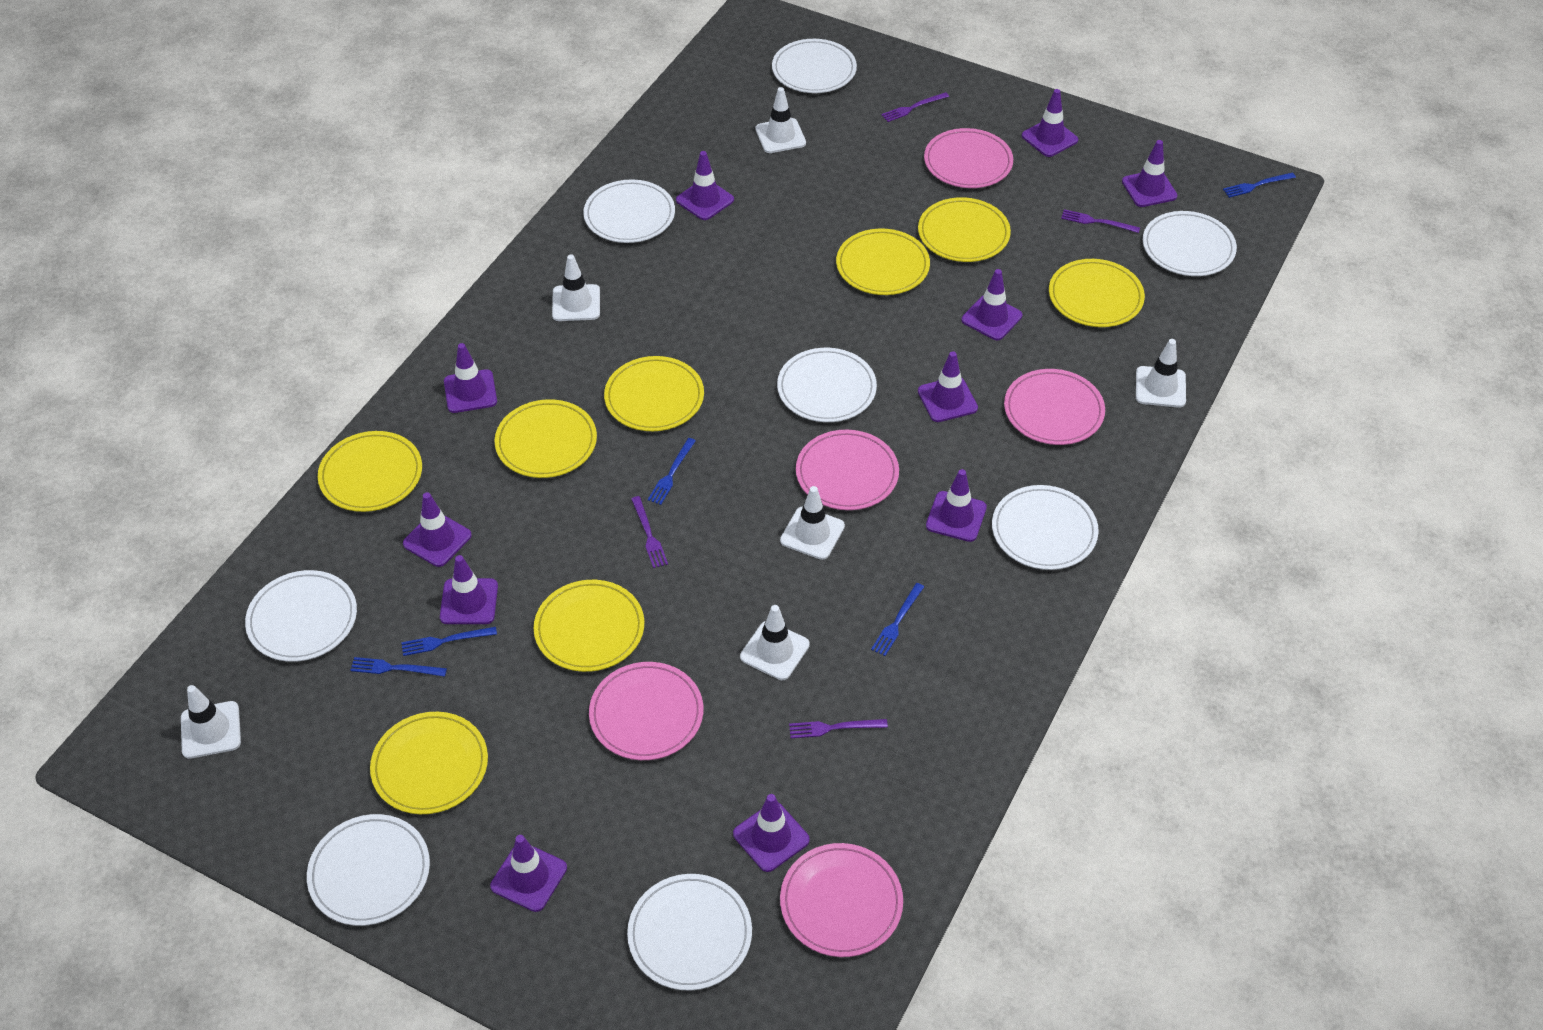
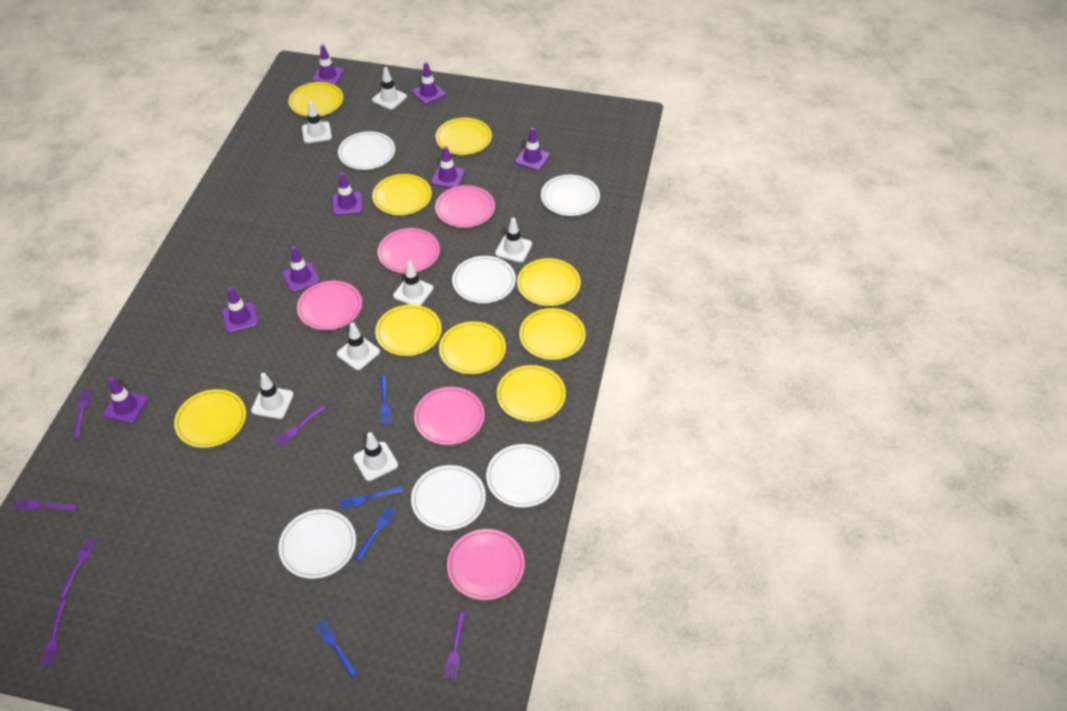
blue fork: 5 -> 4
purple fork: 4 -> 6
purple traffic cone: 11 -> 8
white plate: 8 -> 6
white traffic cone: 6 -> 7
yellow plate: 8 -> 9

